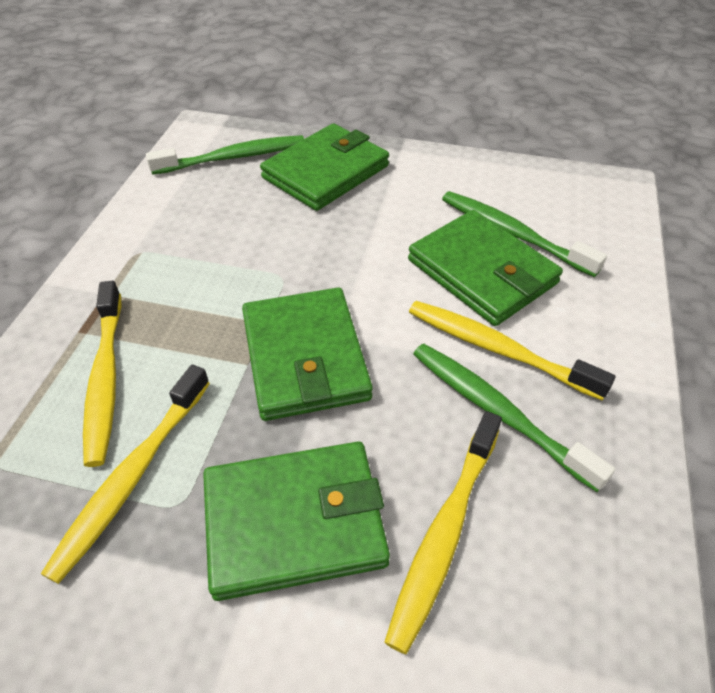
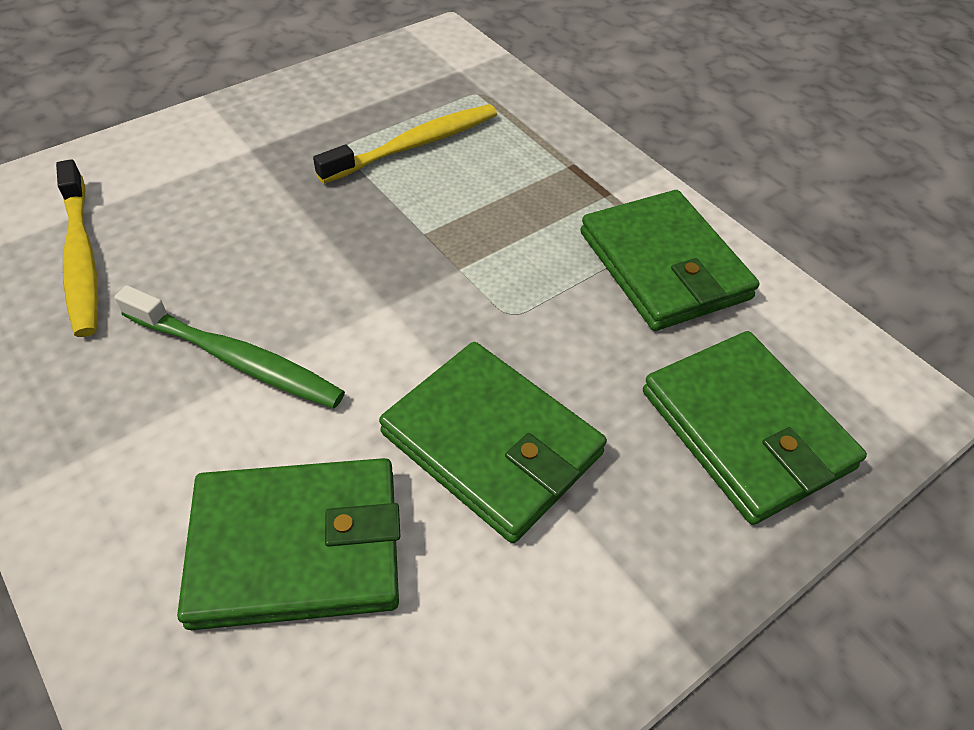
green toothbrush: 3 -> 1
yellow toothbrush: 4 -> 2

